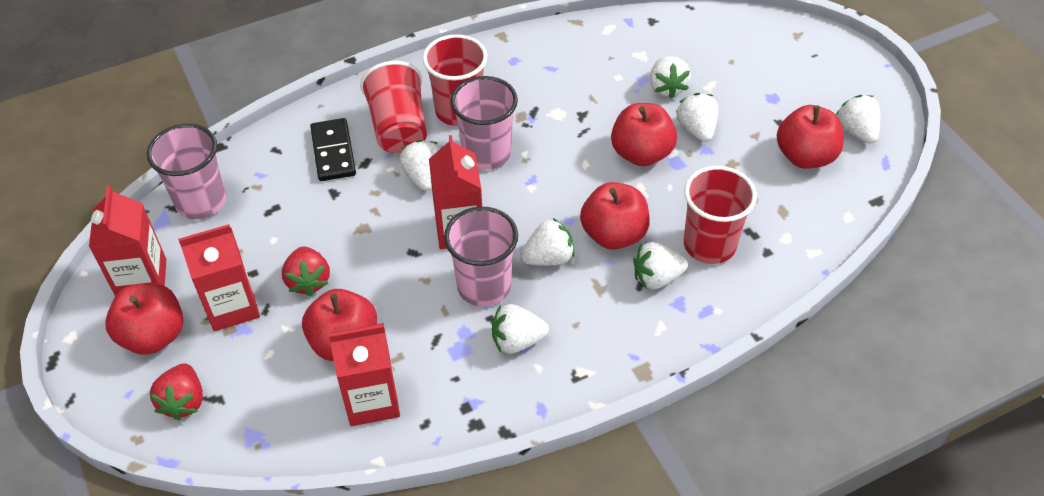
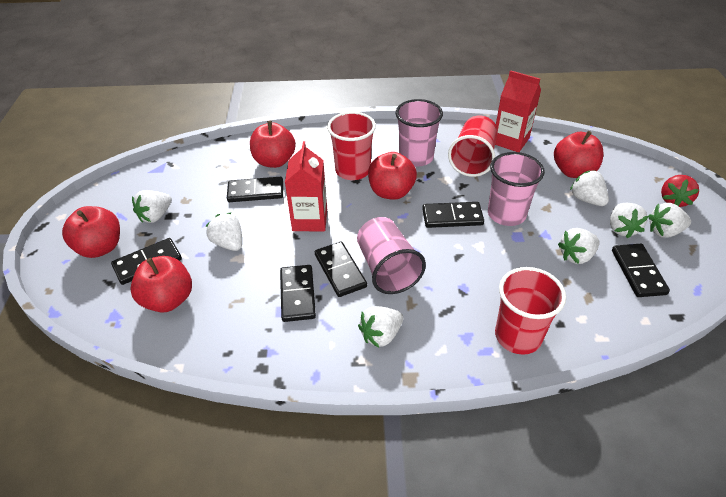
black domino: 1 -> 6
red carton: 4 -> 2
red strawberry: 2 -> 1

